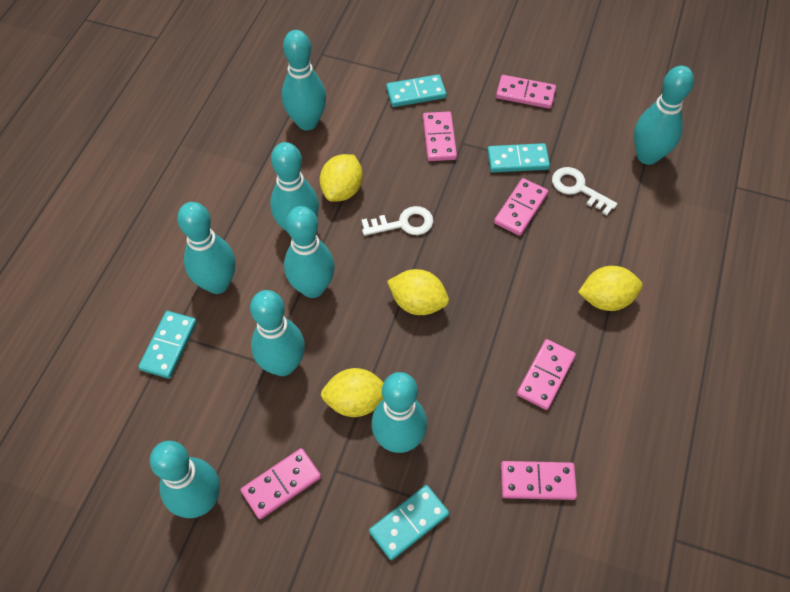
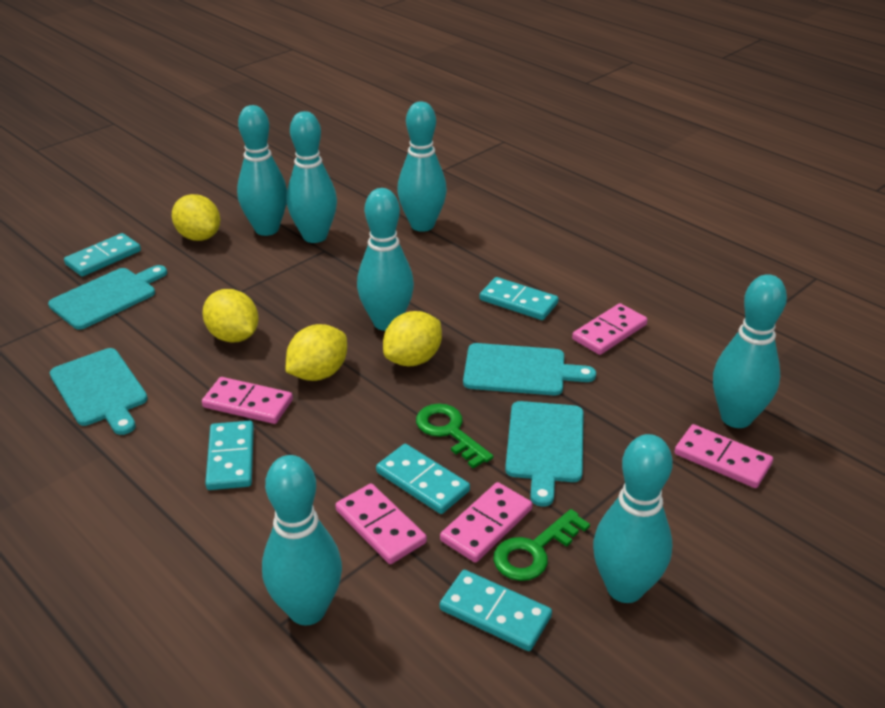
green key: 0 -> 2
pink domino: 6 -> 5
turquoise bowling pin: 8 -> 7
turquoise cutting board: 0 -> 4
turquoise domino: 4 -> 5
white key: 2 -> 0

